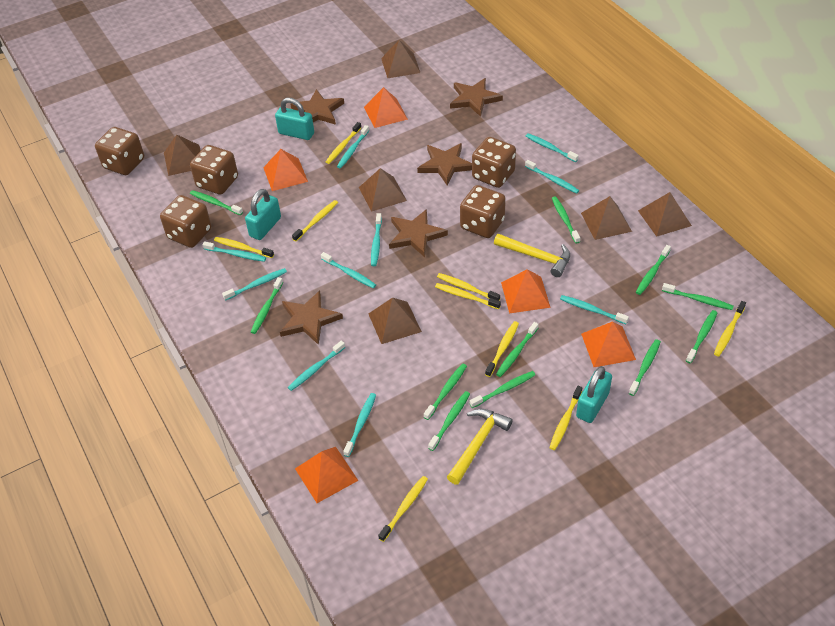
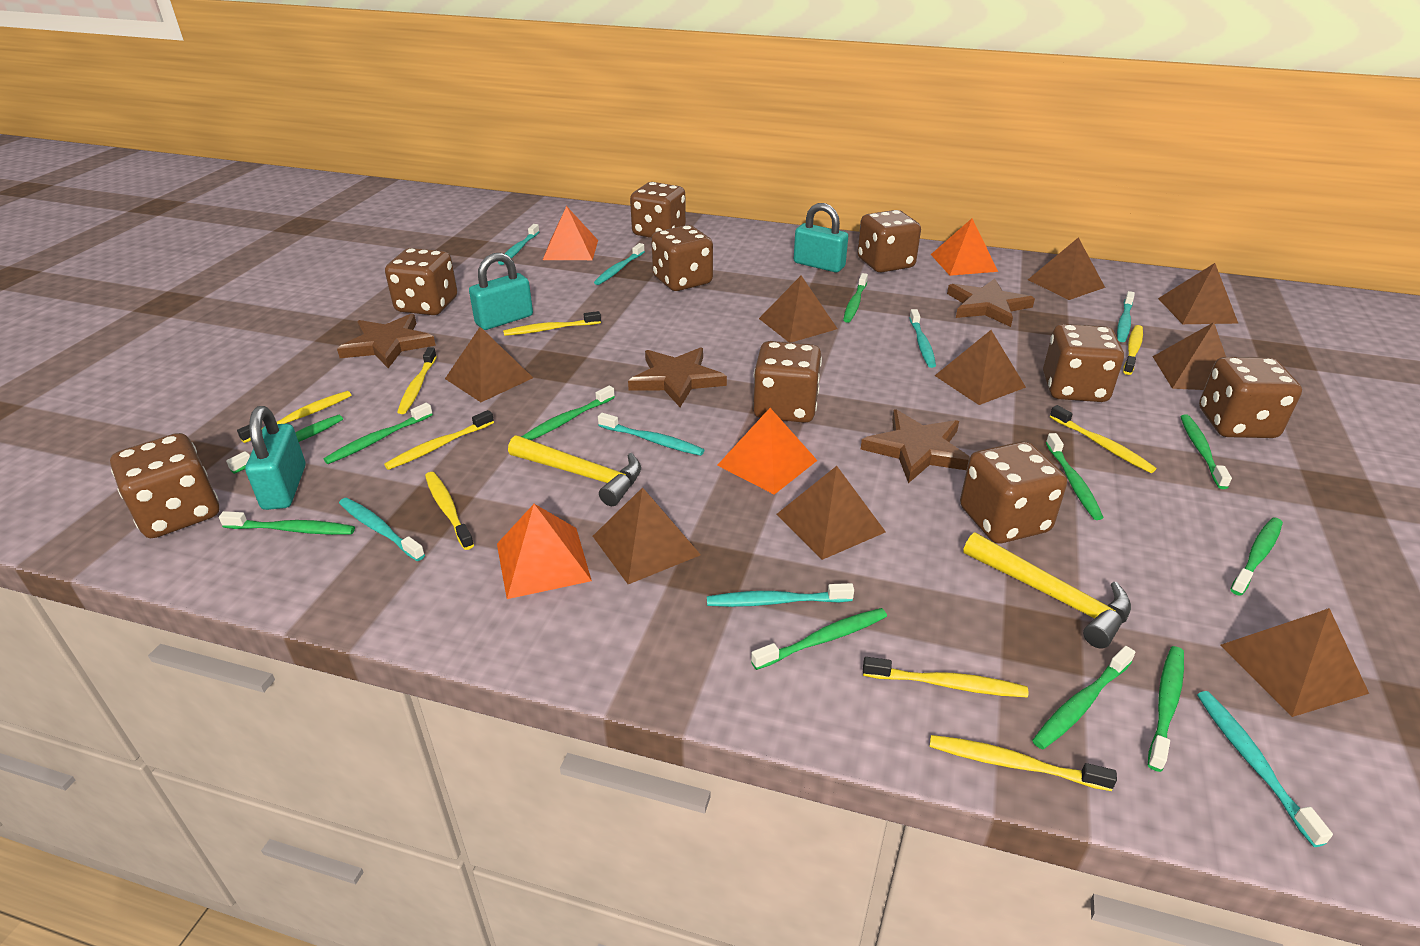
brown dice: 5 -> 9
brown pyramid: 6 -> 9
brown star: 5 -> 4
orange pyramid: 5 -> 4
turquoise toothbrush: 10 -> 8

